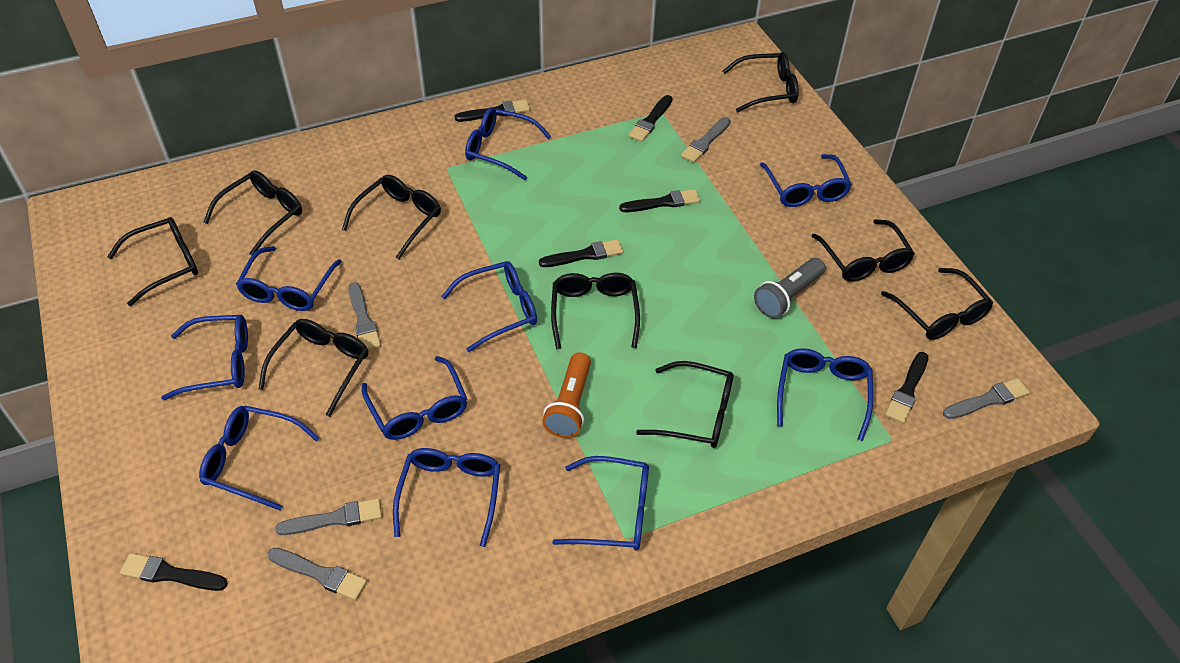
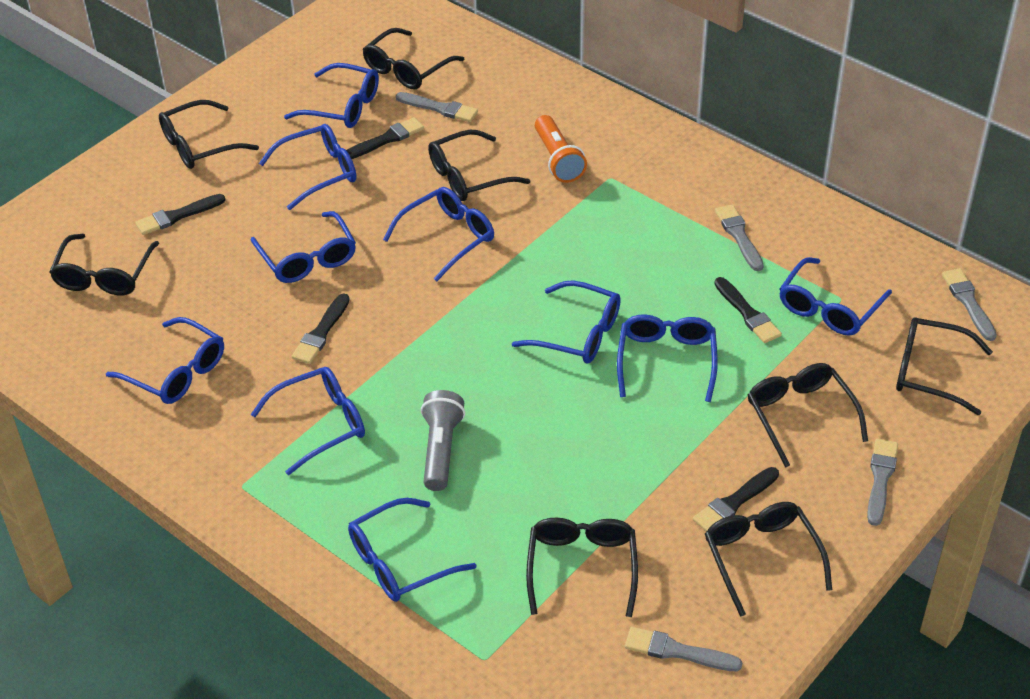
black brush: 6 -> 5
black glasses: 9 -> 8

